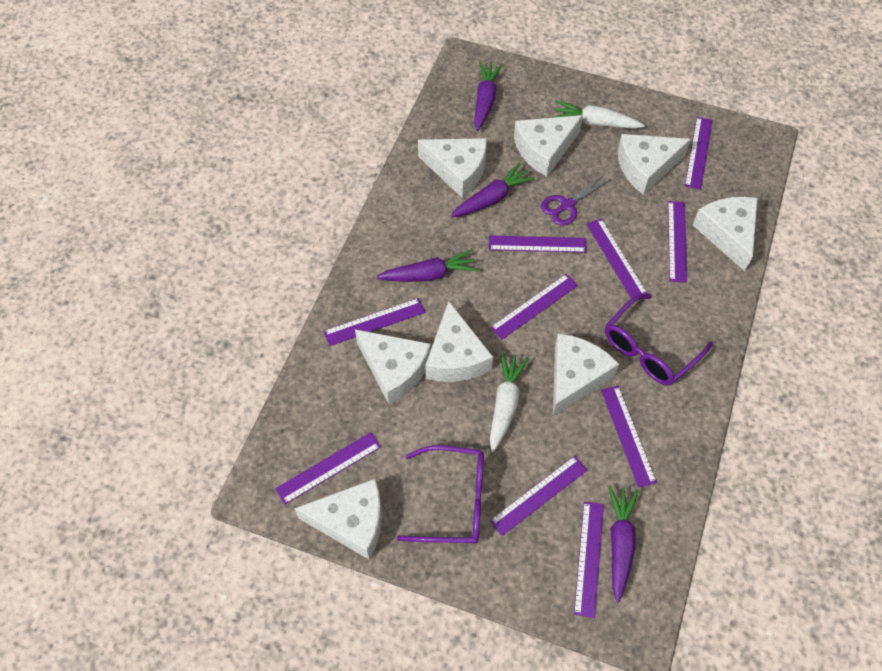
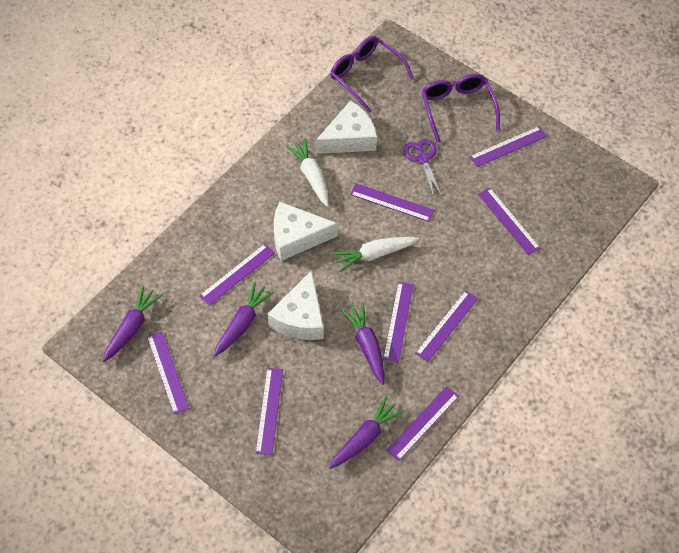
purple ruler: 10 -> 9
white cheese: 8 -> 3

